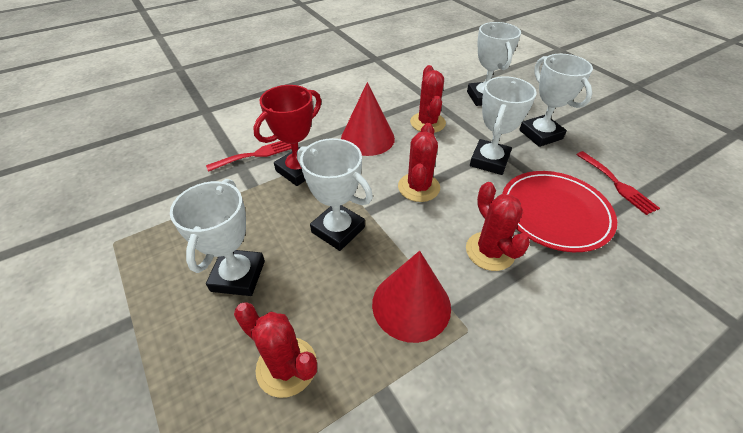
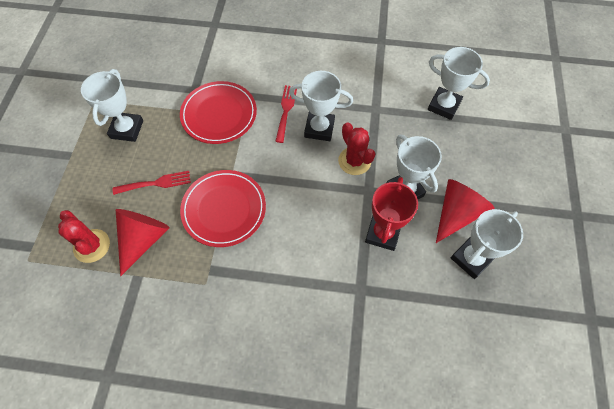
red cactus: 4 -> 2
red plate: 1 -> 2

